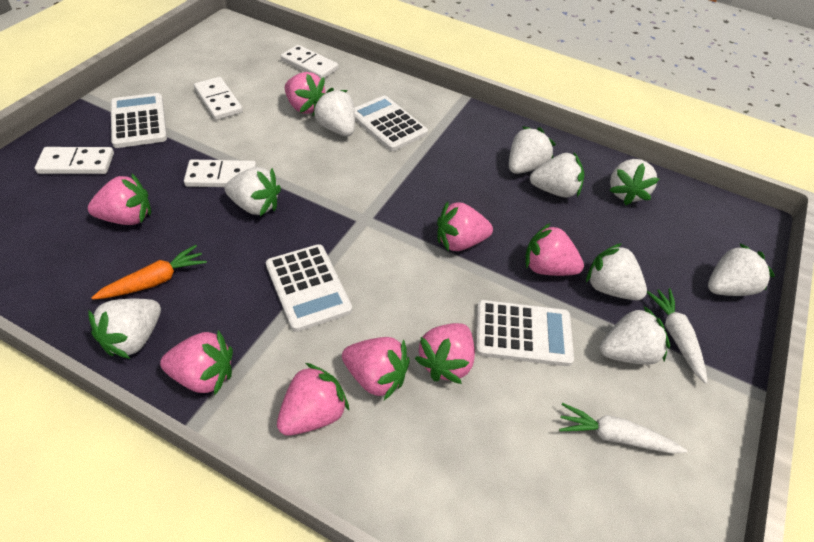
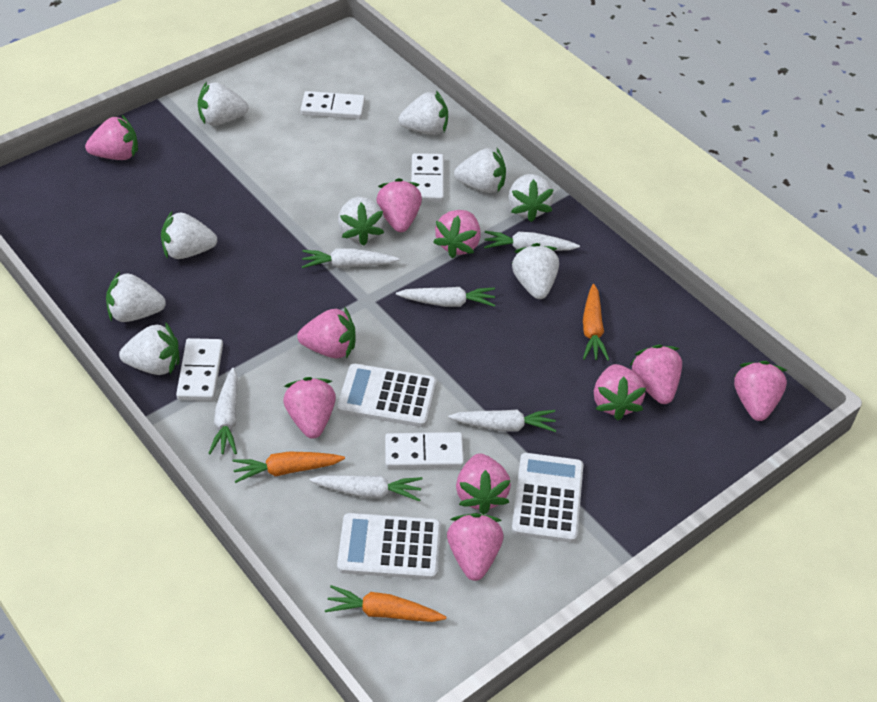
orange carrot: 1 -> 3
pink strawberry: 8 -> 10
white calculator: 4 -> 3
white carrot: 2 -> 6

